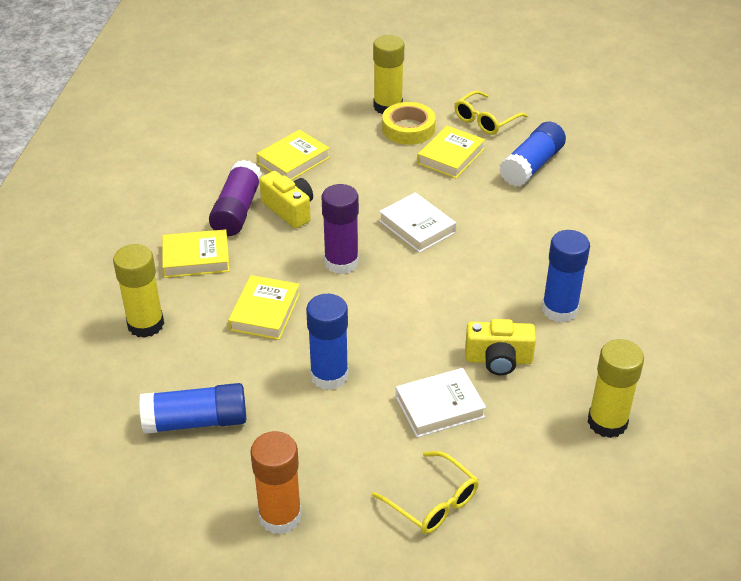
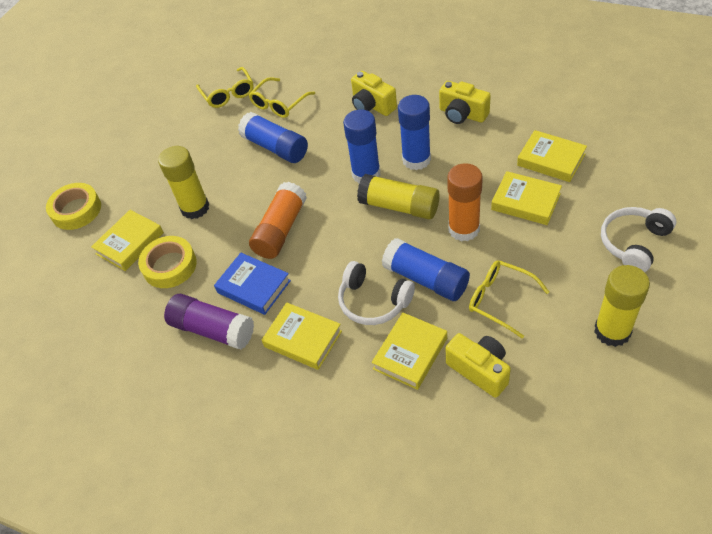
blue book: 0 -> 1
orange glue stick: 1 -> 2
purple glue stick: 2 -> 1
white book: 2 -> 0
white headphones: 0 -> 2
yellow book: 4 -> 5
yellow camera: 2 -> 3
yellow glasses: 2 -> 3
yellow tape: 1 -> 2

